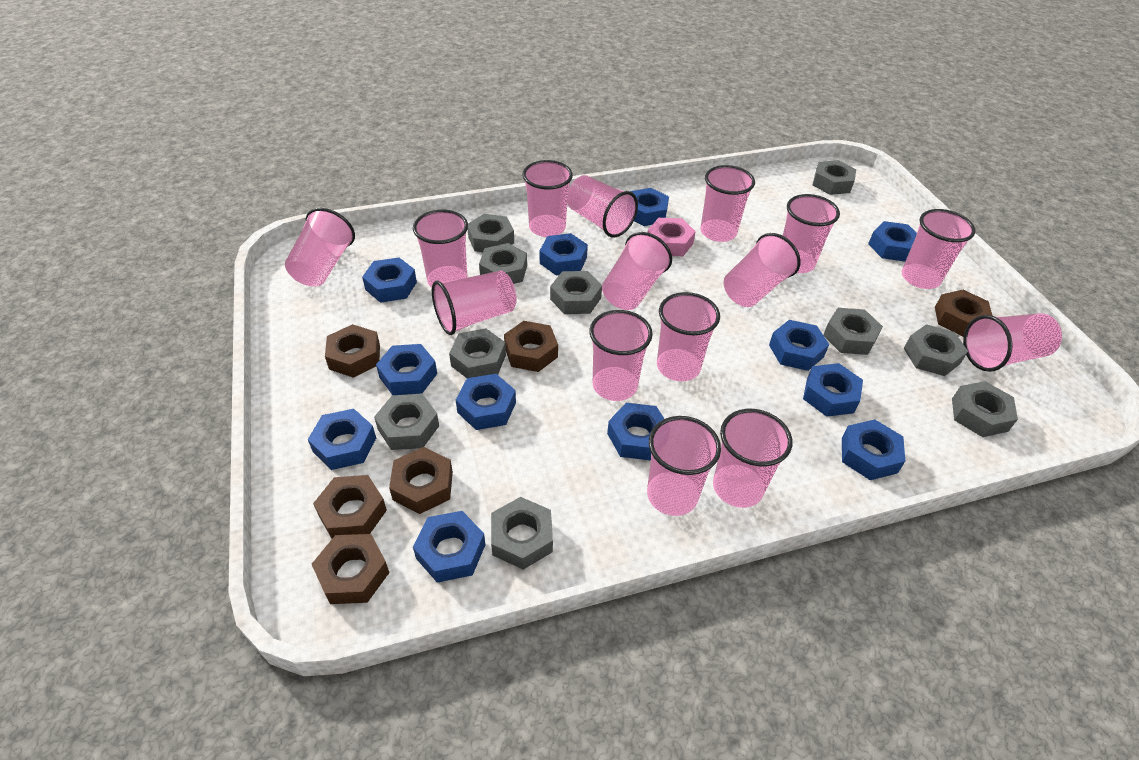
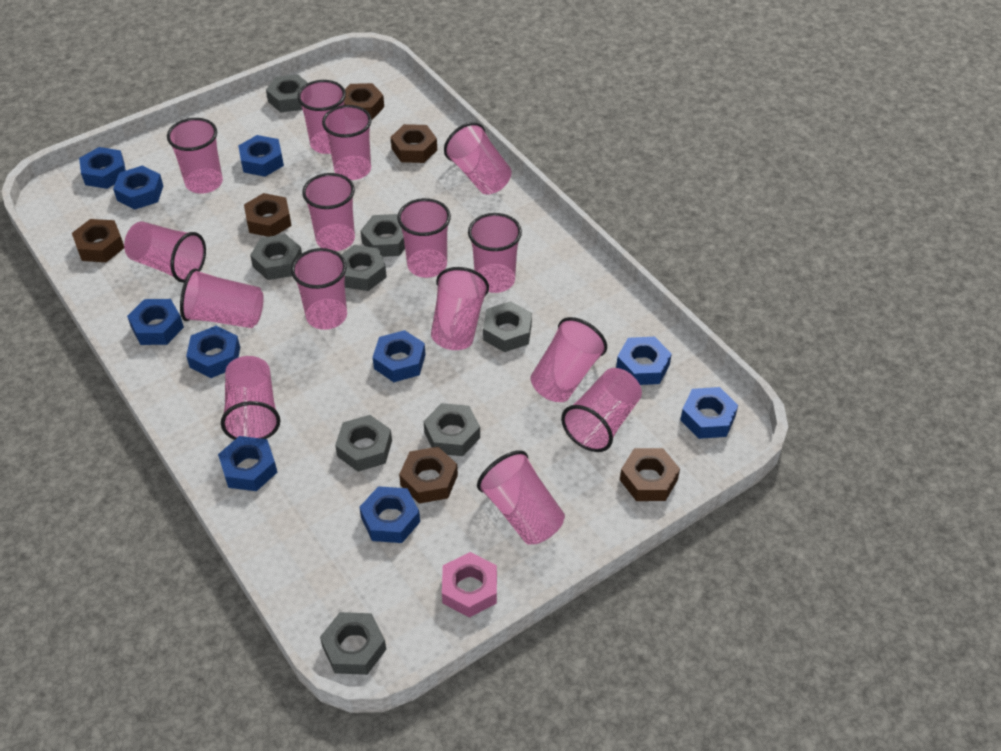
blue nut: 12 -> 10
grey nut: 10 -> 8

